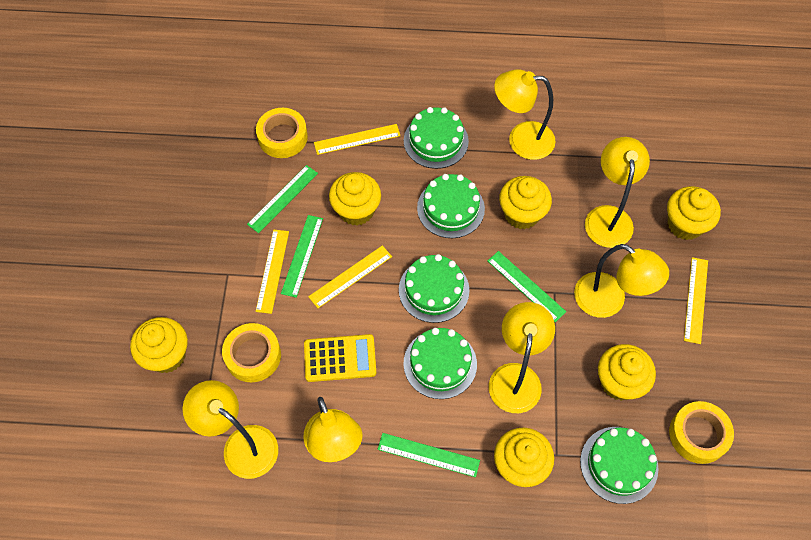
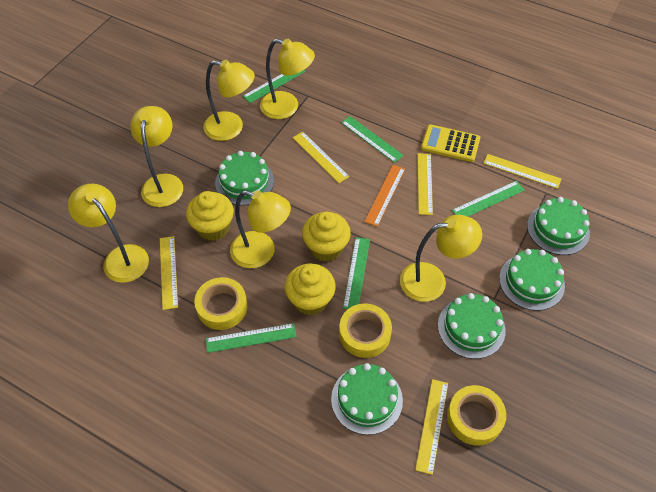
green ruler: 4 -> 5
orange ruler: 0 -> 1
yellow cupcake: 6 -> 3
yellow ruler: 4 -> 5

